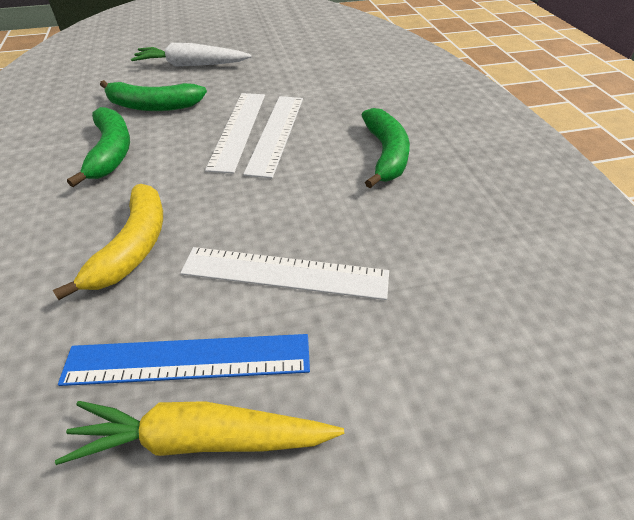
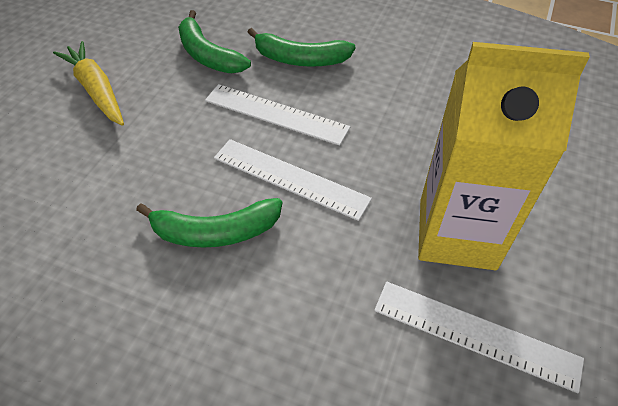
blue ruler: 1 -> 0
white carrot: 1 -> 0
yellow banana: 1 -> 0
yellow carton: 0 -> 1

